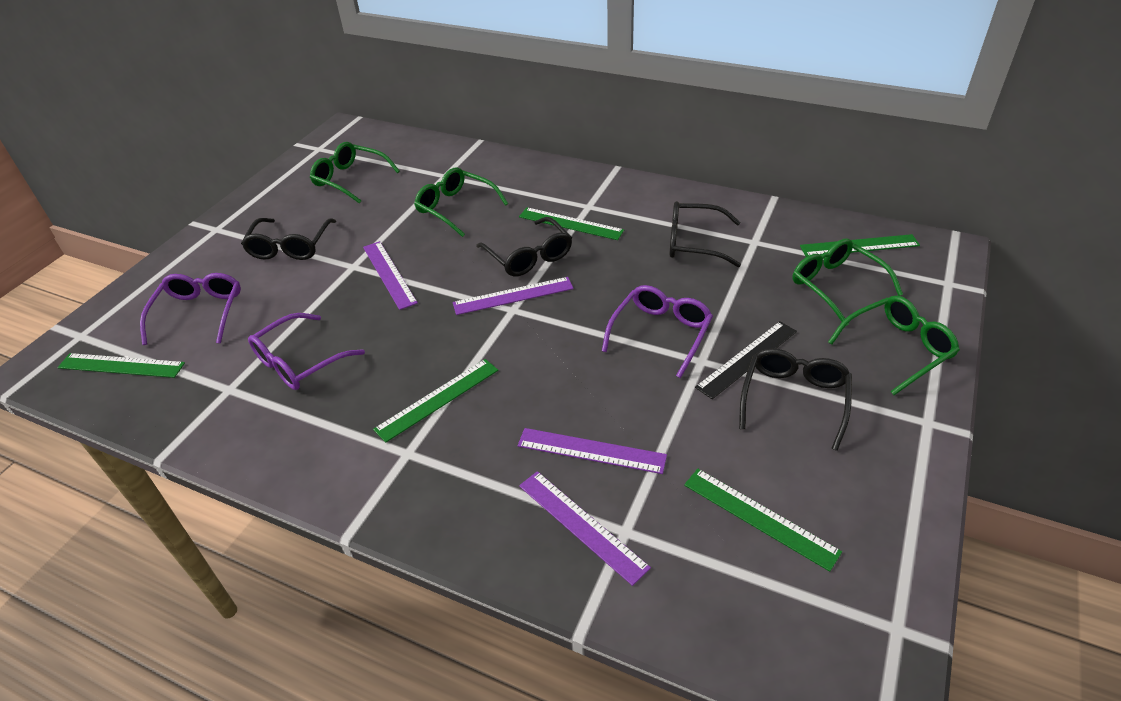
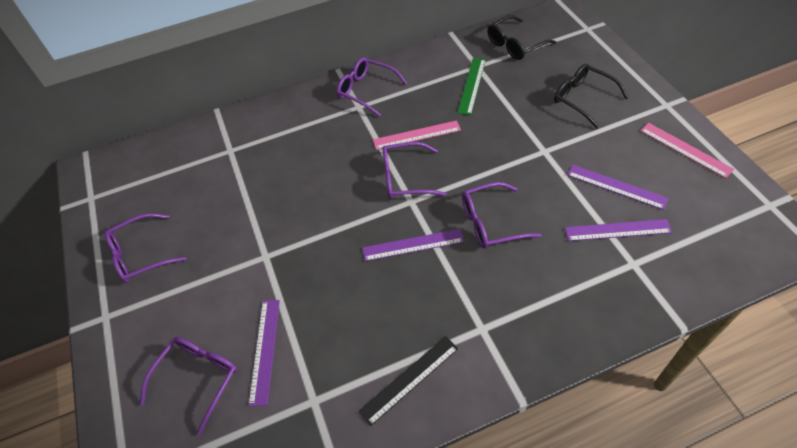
black glasses: 4 -> 2
green glasses: 4 -> 0
green ruler: 5 -> 1
pink ruler: 0 -> 2
purple glasses: 3 -> 5

